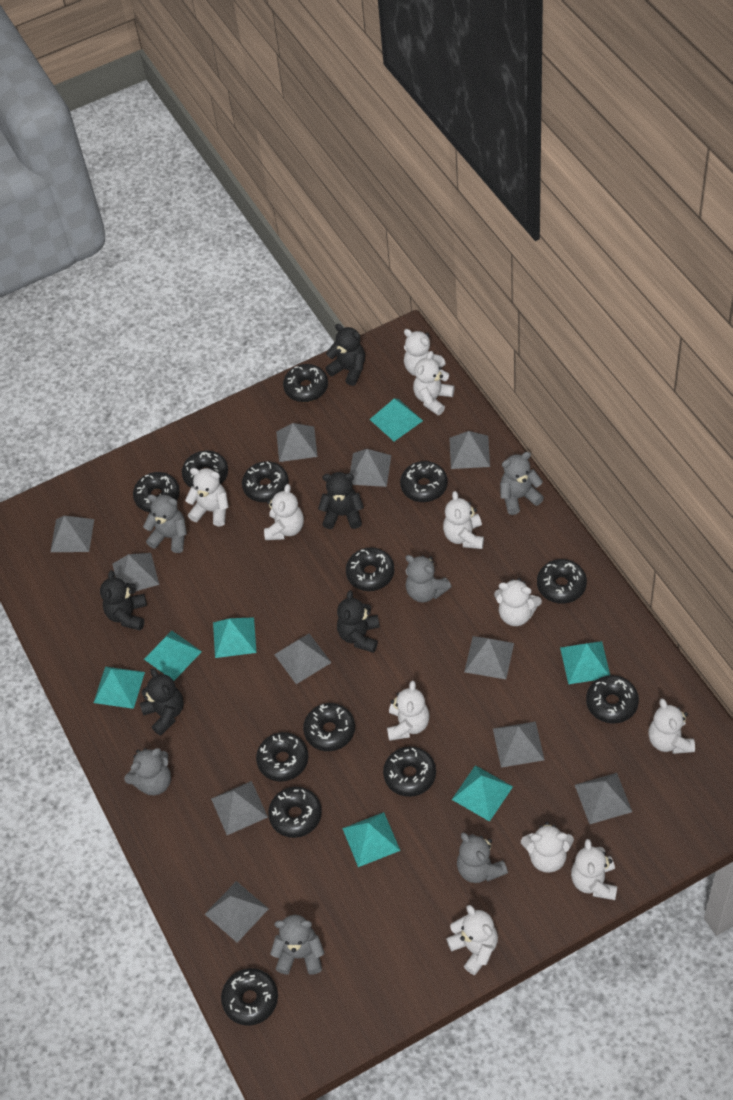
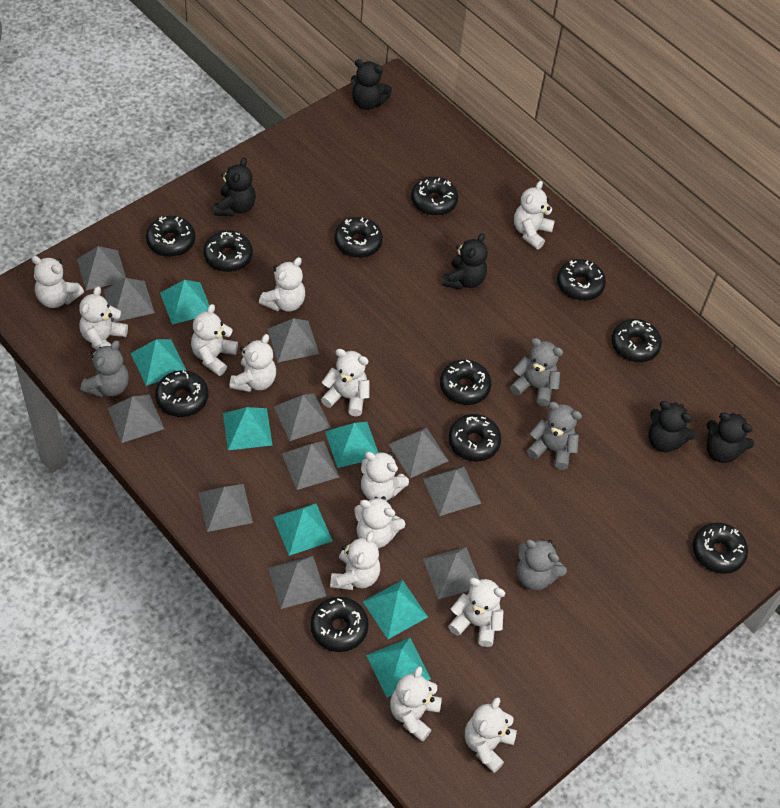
black donut: 13 -> 11
grey teddy bear: 6 -> 4
white teddy bear: 11 -> 13

